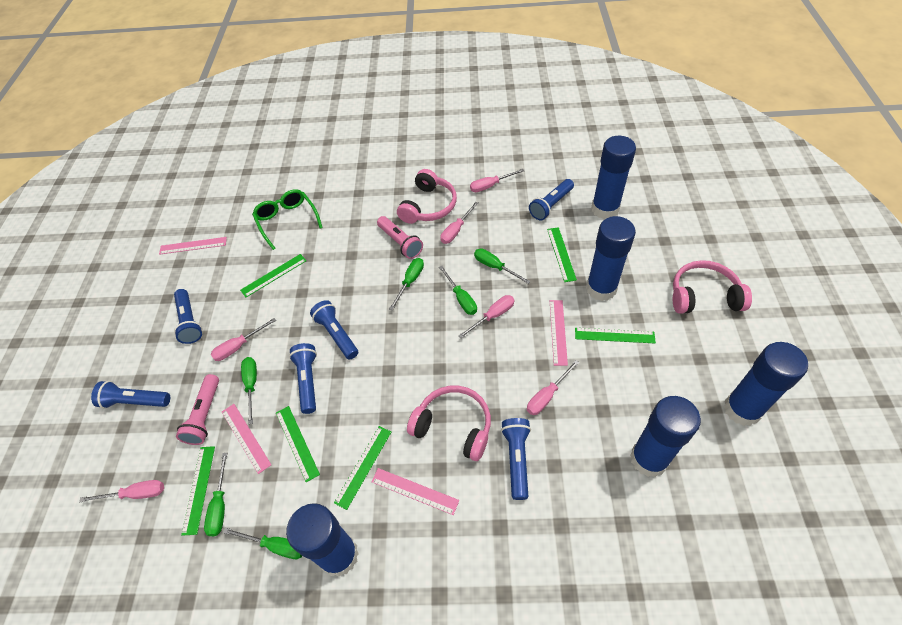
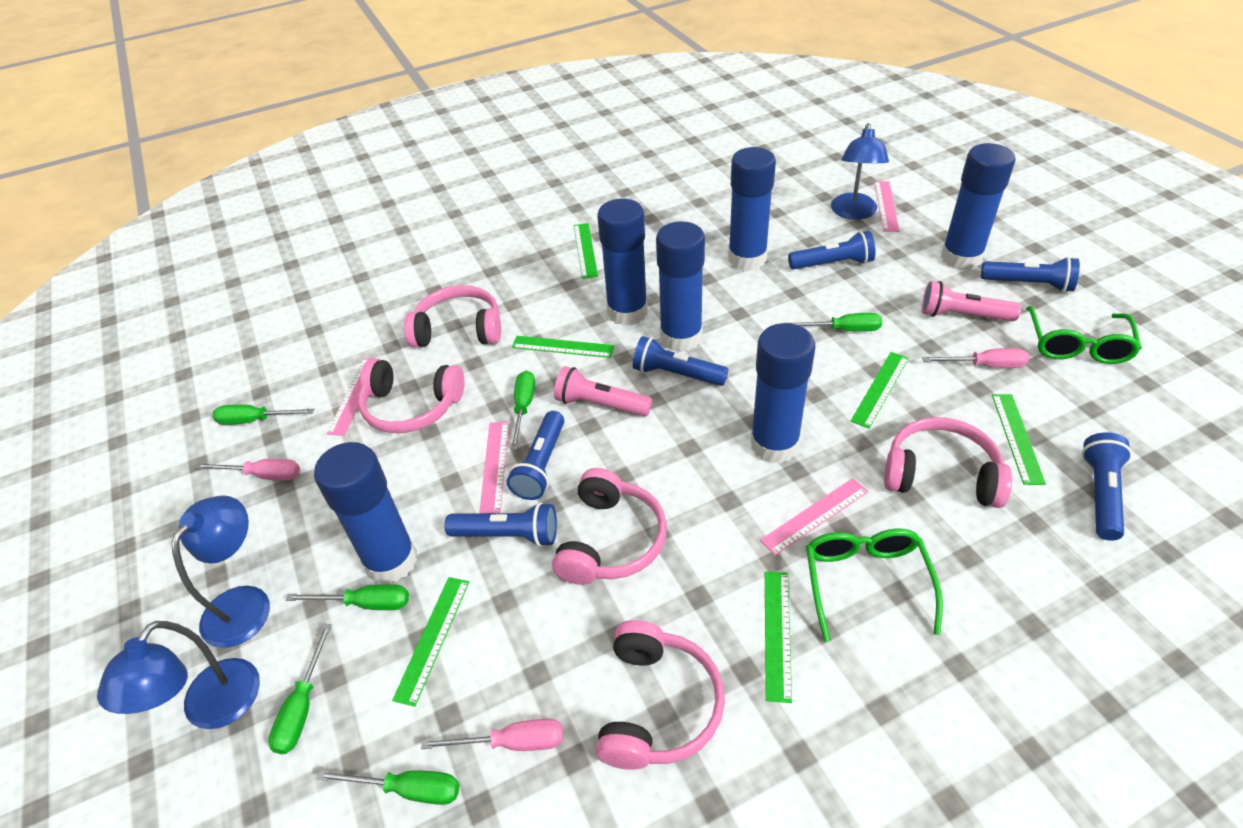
blue glue stick: 5 -> 6
blue lamp: 0 -> 3
green glasses: 1 -> 2
pink headphones: 3 -> 5
pink screwdriver: 6 -> 3

